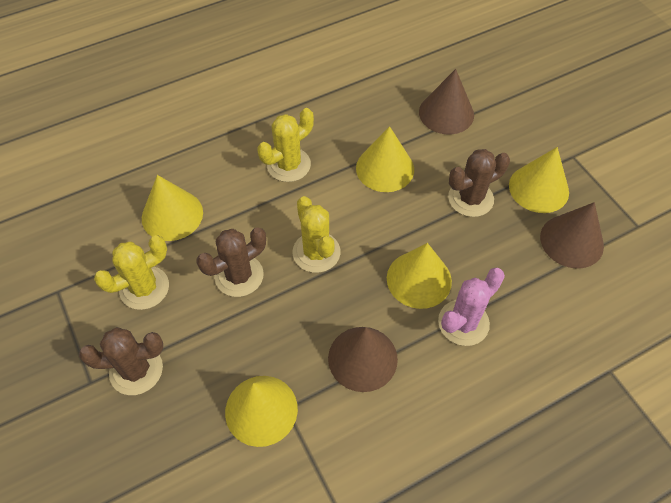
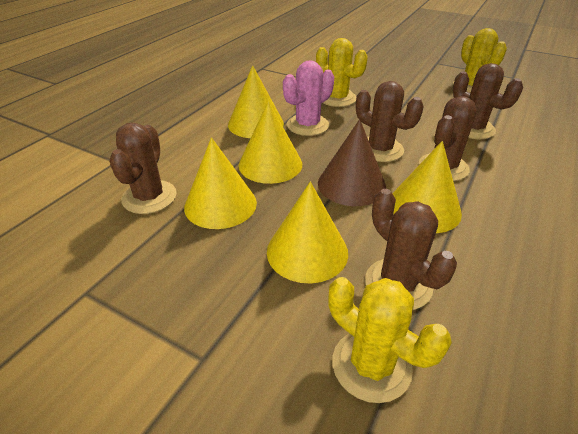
brown cactus: 3 -> 5
brown cone: 3 -> 1

